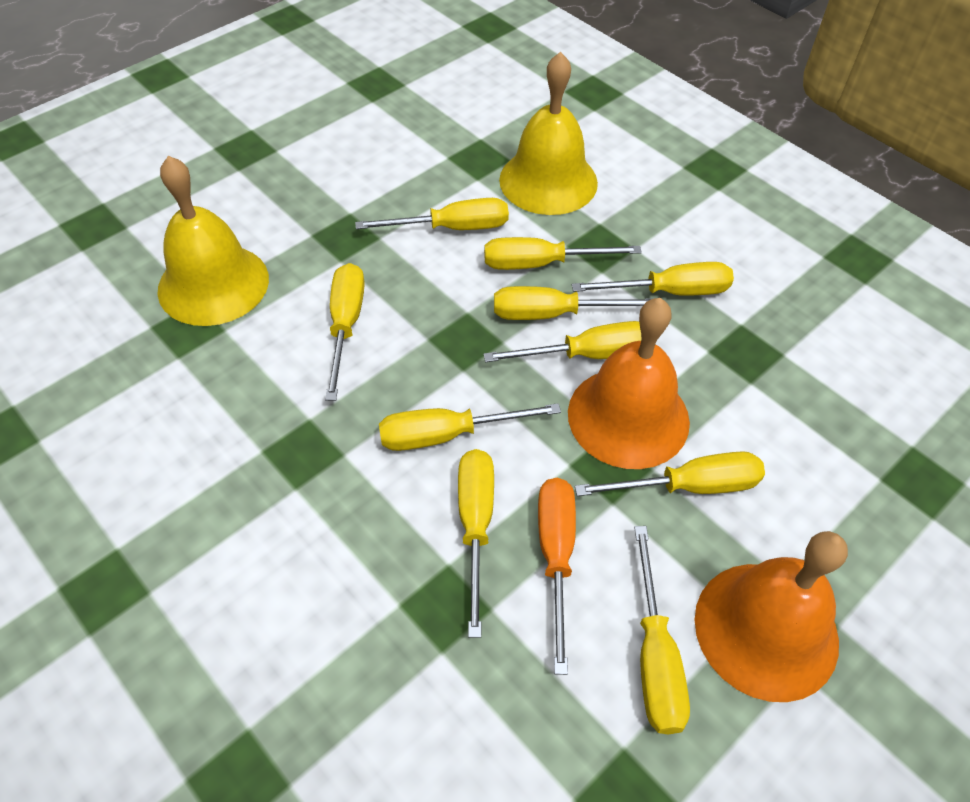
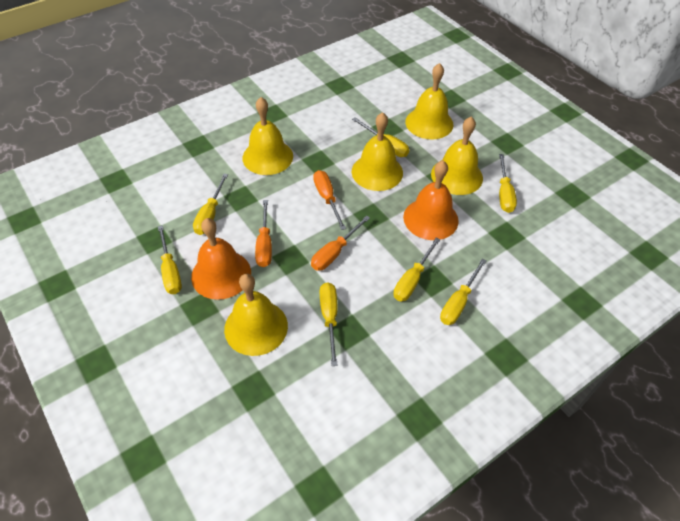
orange screwdriver: 1 -> 3
yellow bell: 2 -> 5
yellow screwdriver: 10 -> 7

